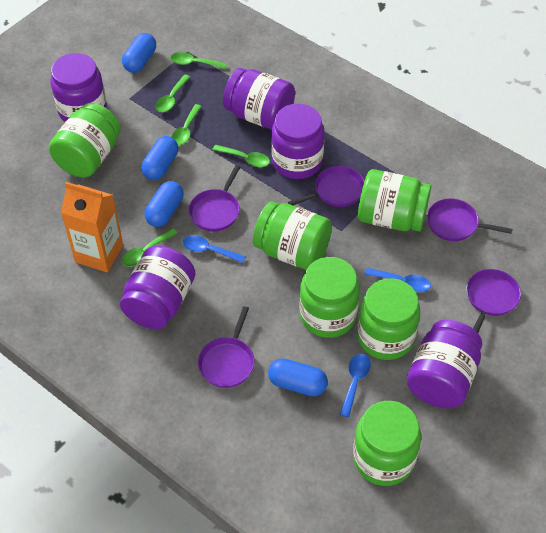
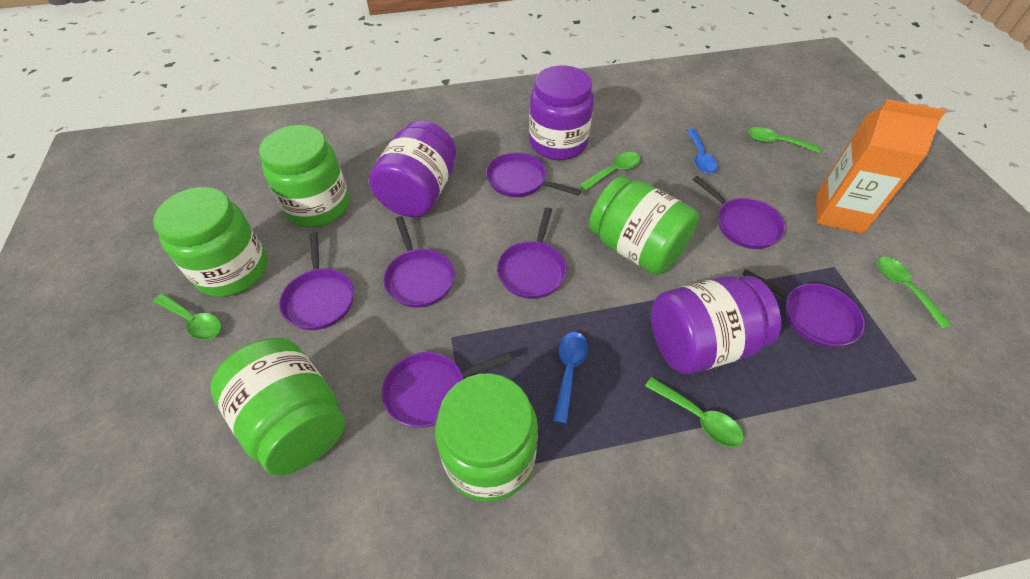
blue capsule: 4 -> 0
blue spoon: 3 -> 2
green jar: 6 -> 5
purple jar: 5 -> 3
purple pan: 5 -> 7

